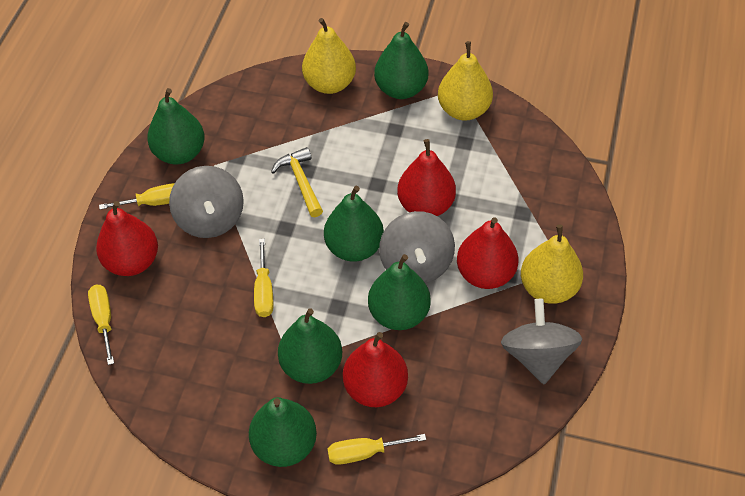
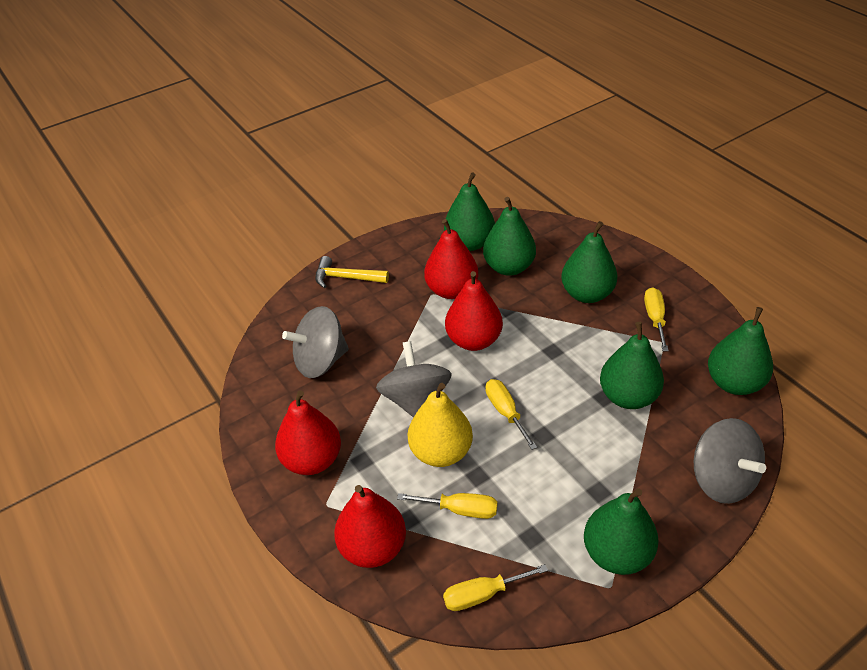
yellow pear: 3 -> 1

